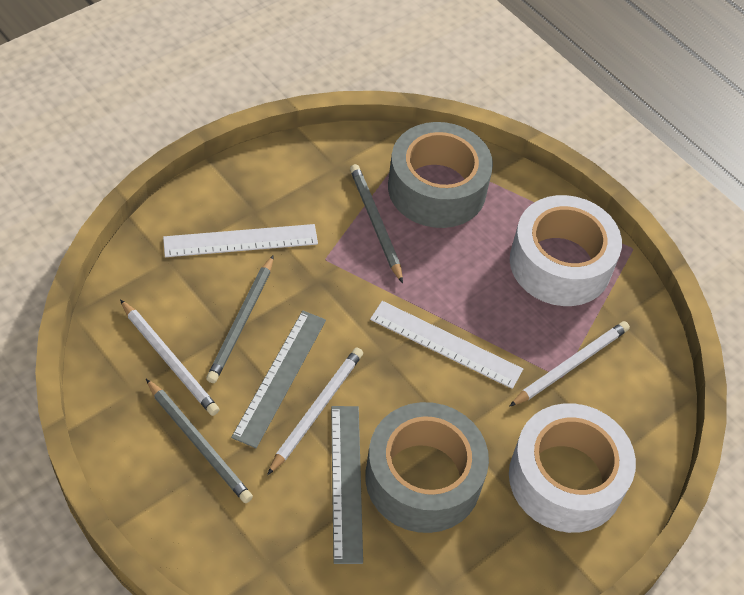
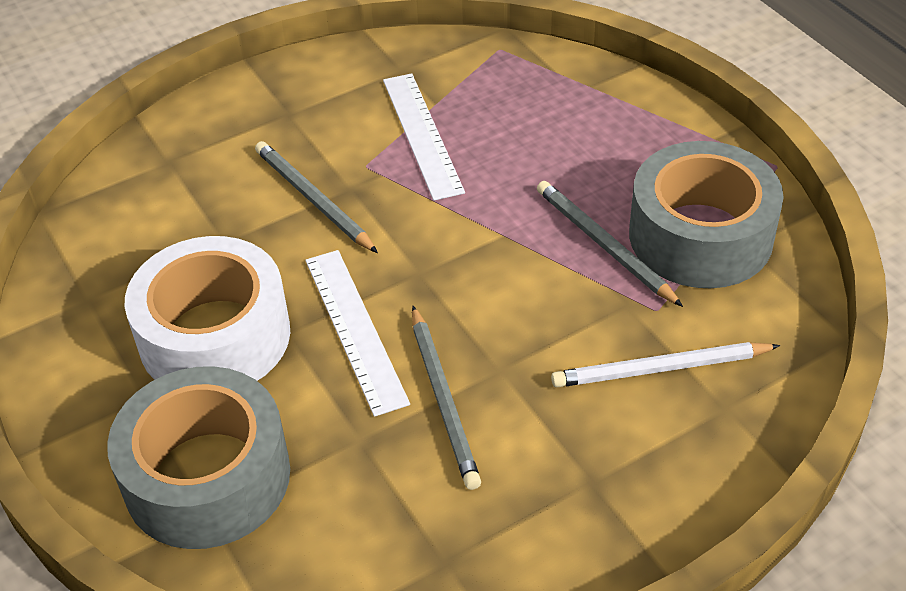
grey ruler: 2 -> 0
white pencil: 3 -> 1
white tape: 2 -> 1

